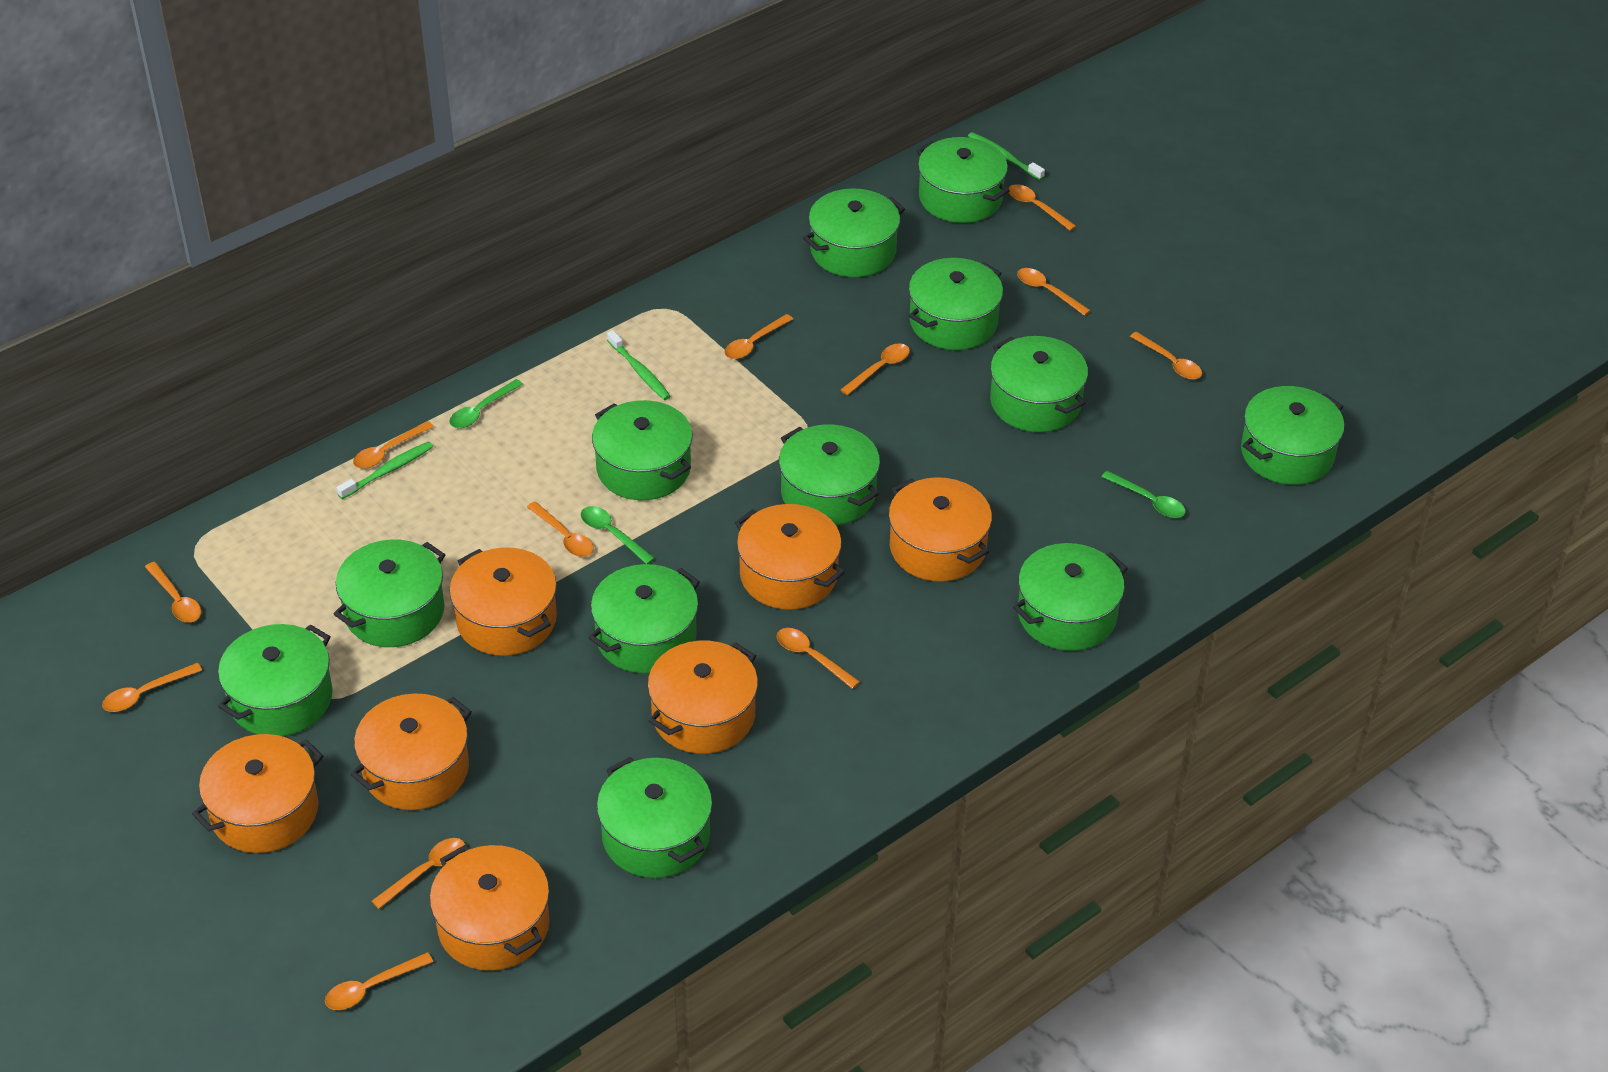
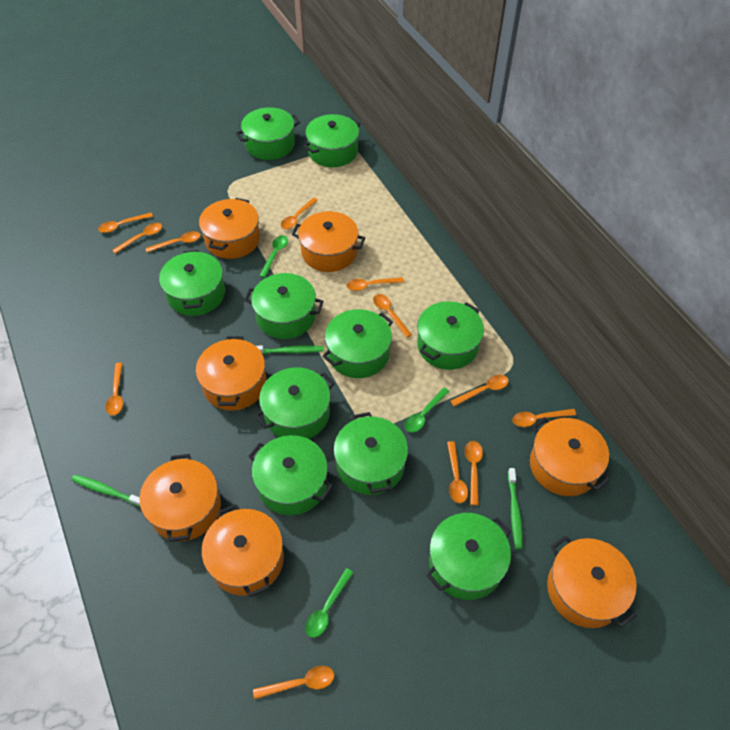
green pot: 12 -> 10

